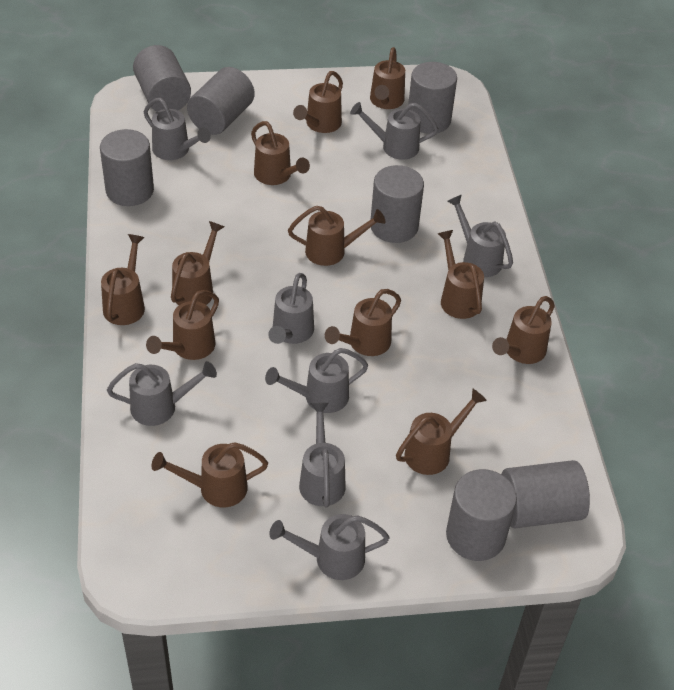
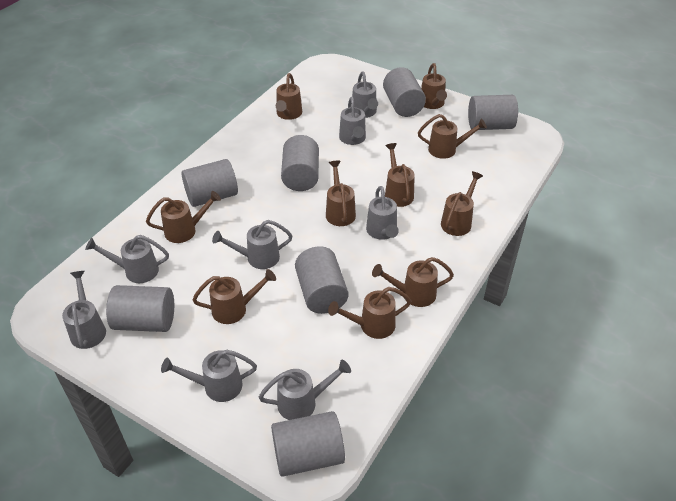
brown watering can: 12 -> 10

